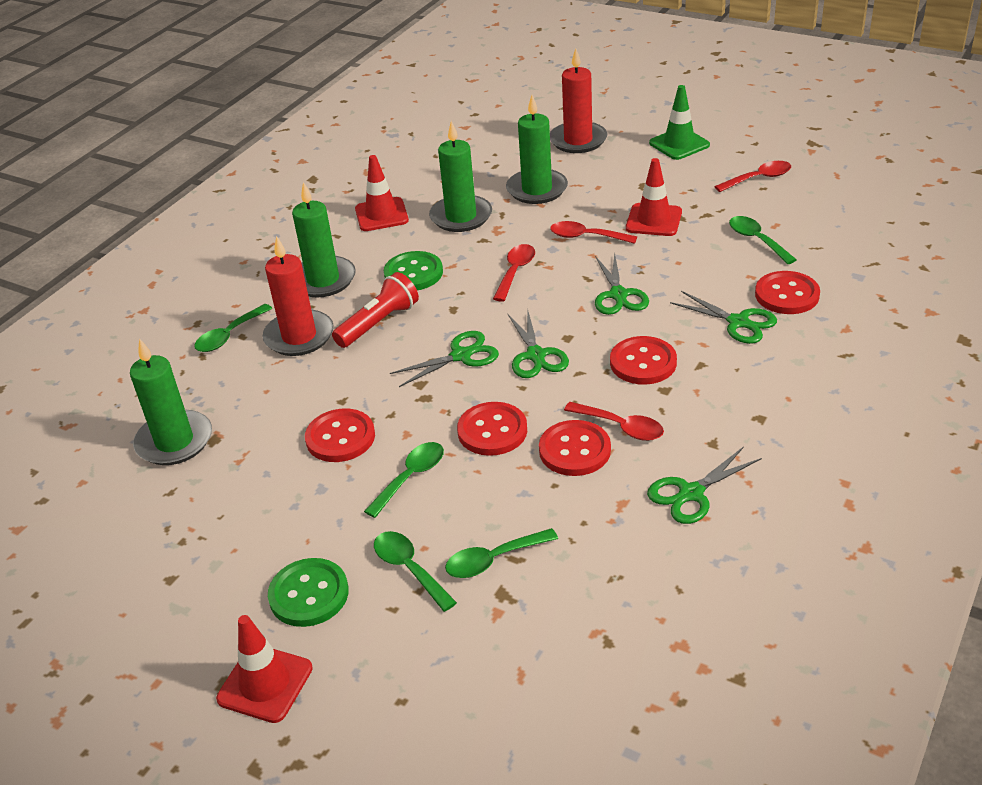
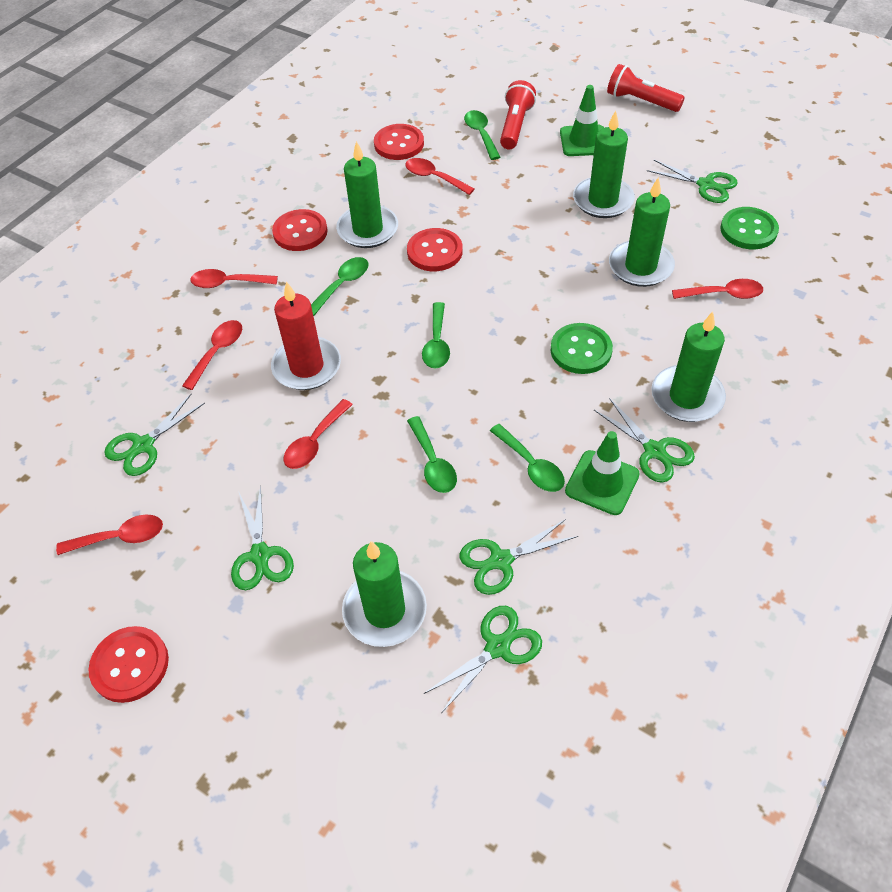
green candle: 4 -> 5
green scissors: 5 -> 6
green traffic cone: 1 -> 2
red button: 5 -> 4
red candle: 2 -> 1
red flashlight: 1 -> 2
red spoon: 4 -> 6
red traffic cone: 3 -> 0

